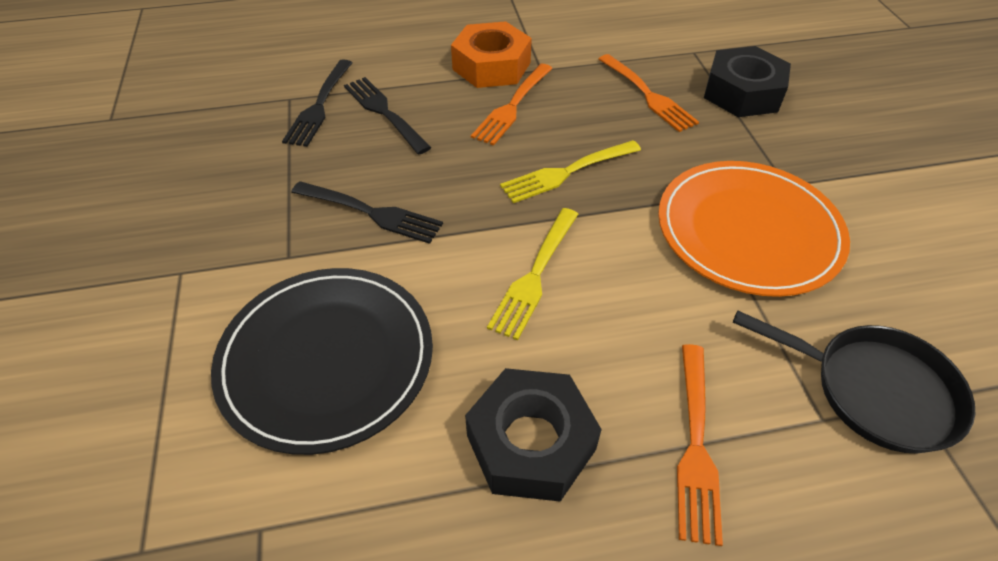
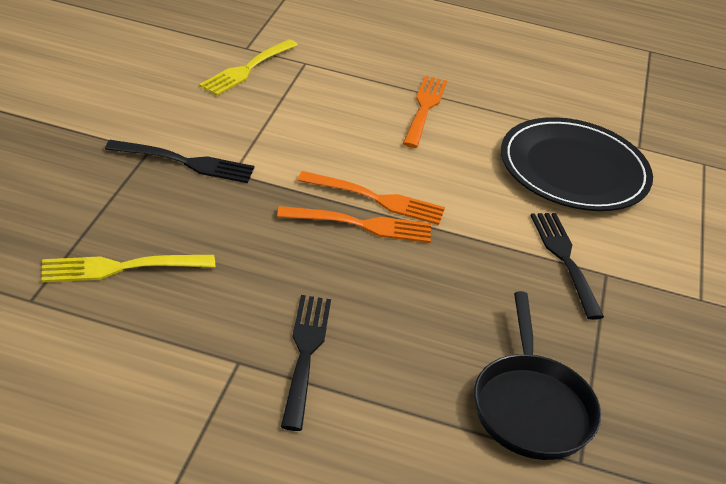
black nut: 2 -> 0
orange nut: 1 -> 0
orange plate: 1 -> 0

